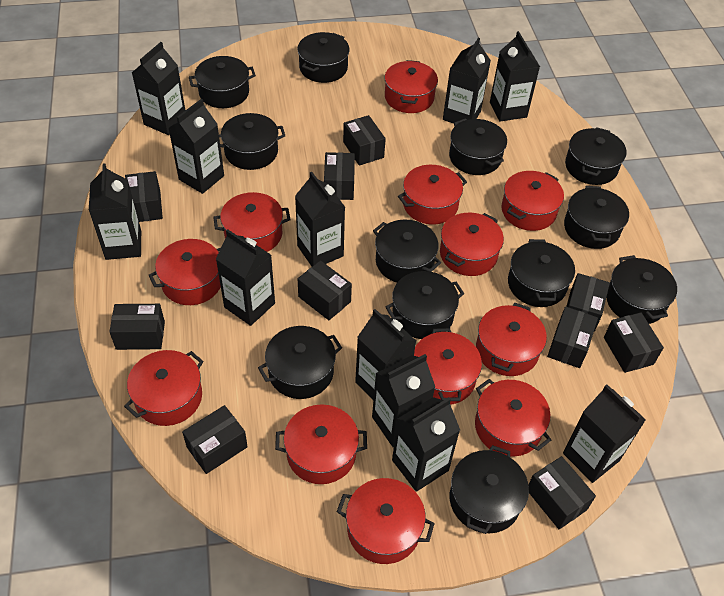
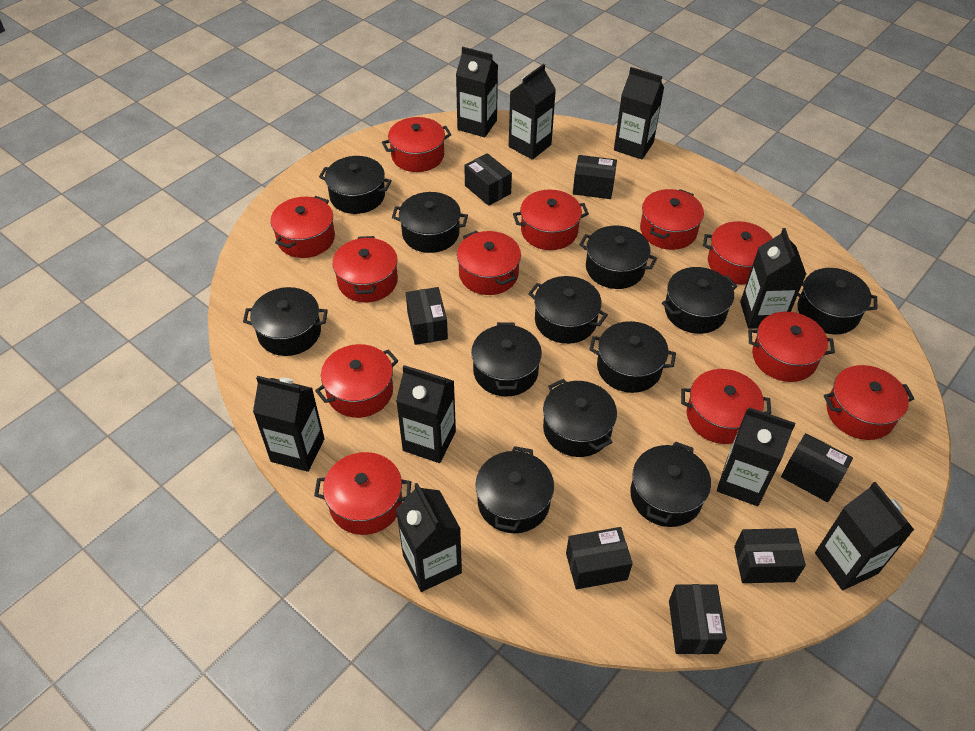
black box: 10 -> 7
black carton: 11 -> 9

